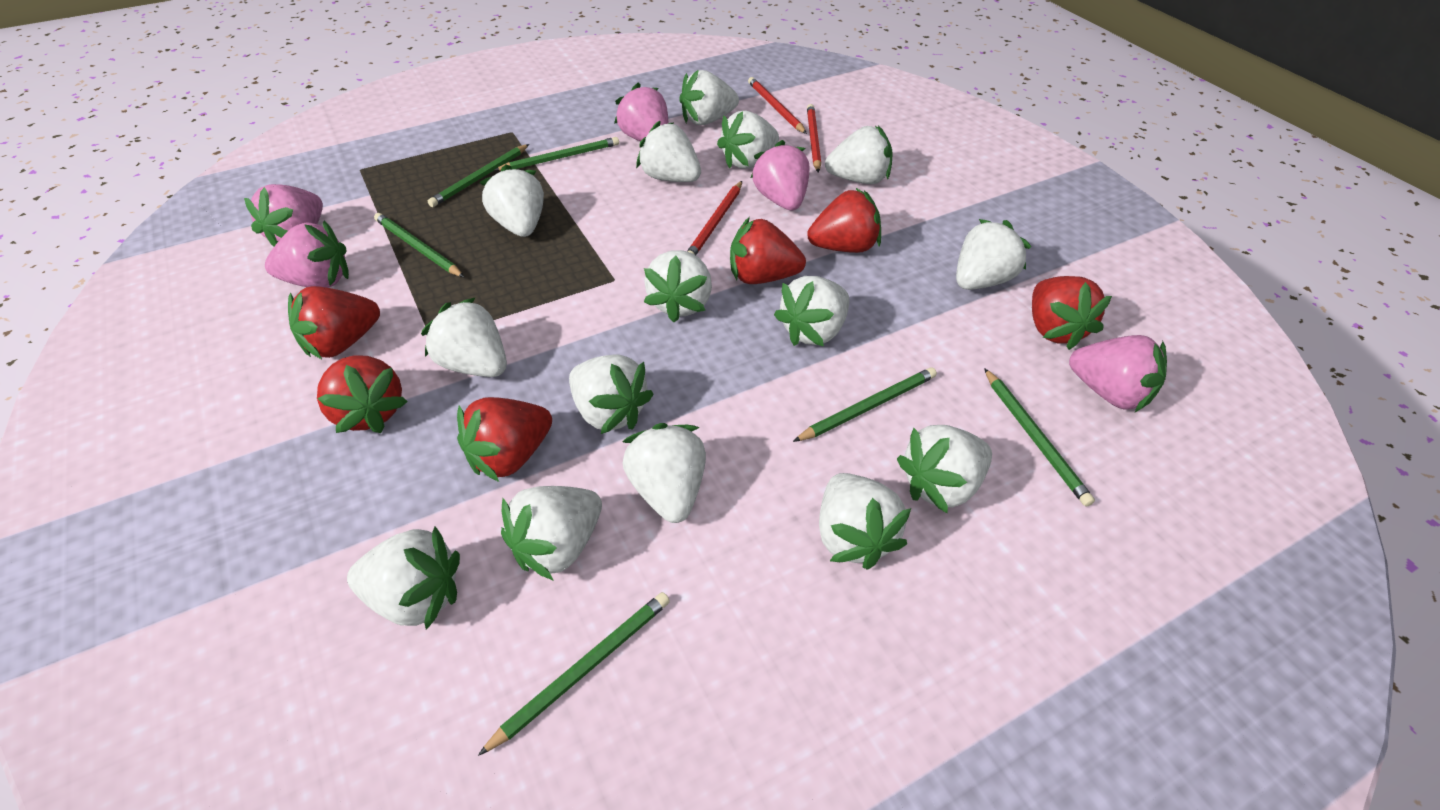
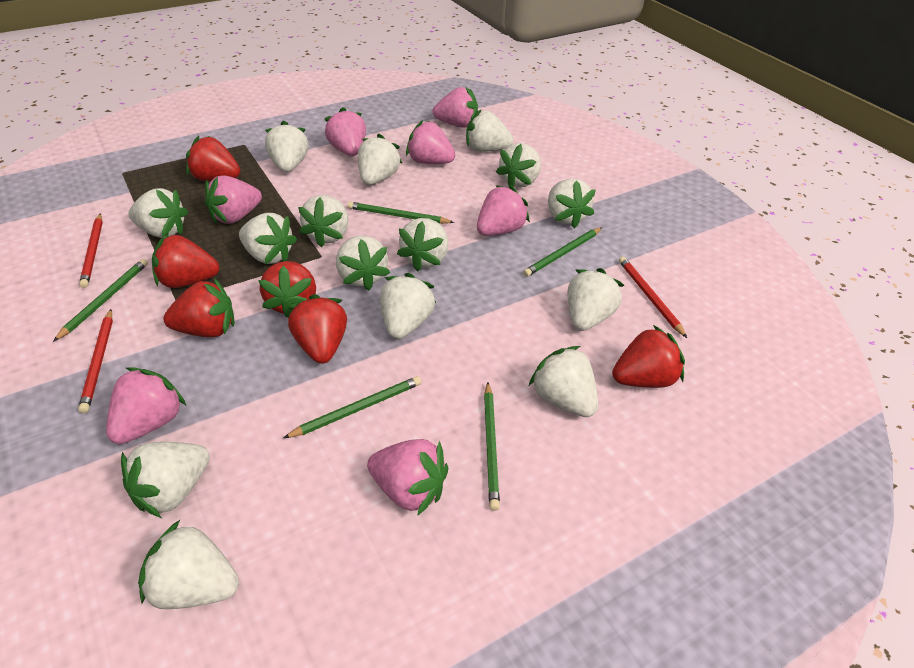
green pencil: 6 -> 5
pink strawberry: 5 -> 7

